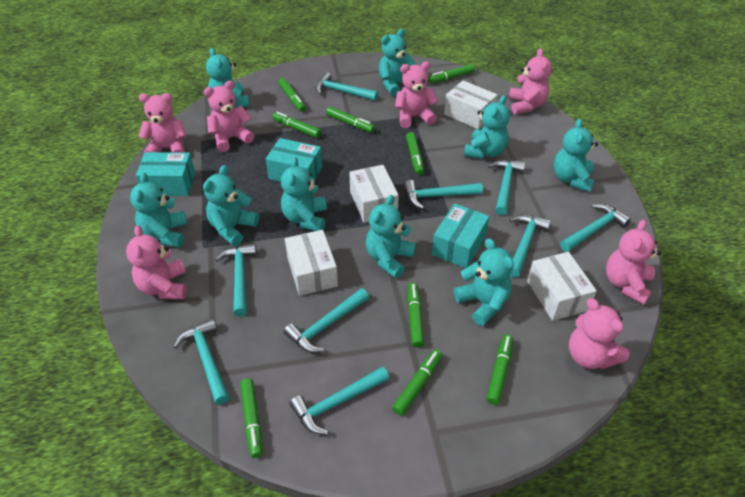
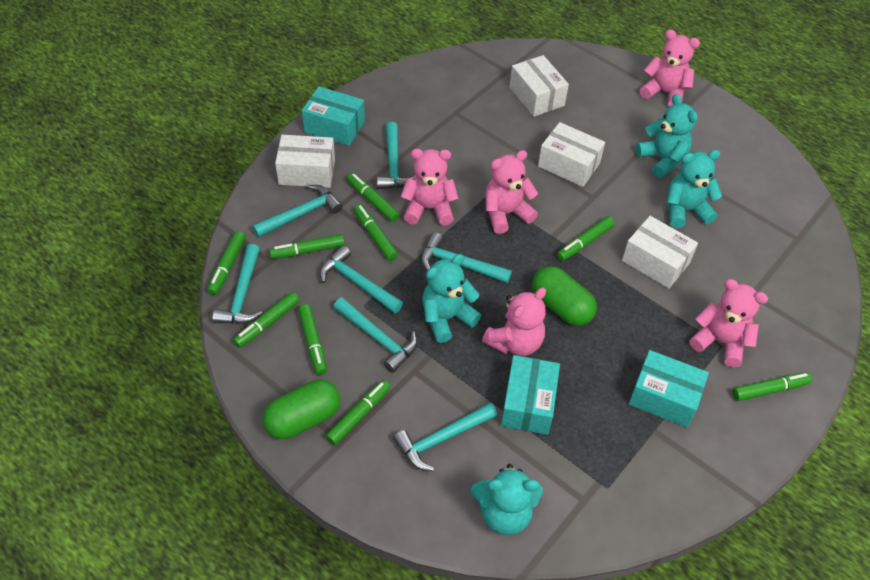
green capsule: 0 -> 2
pink teddy bear: 7 -> 5
turquoise hammer: 9 -> 7
turquoise teddy bear: 9 -> 4

